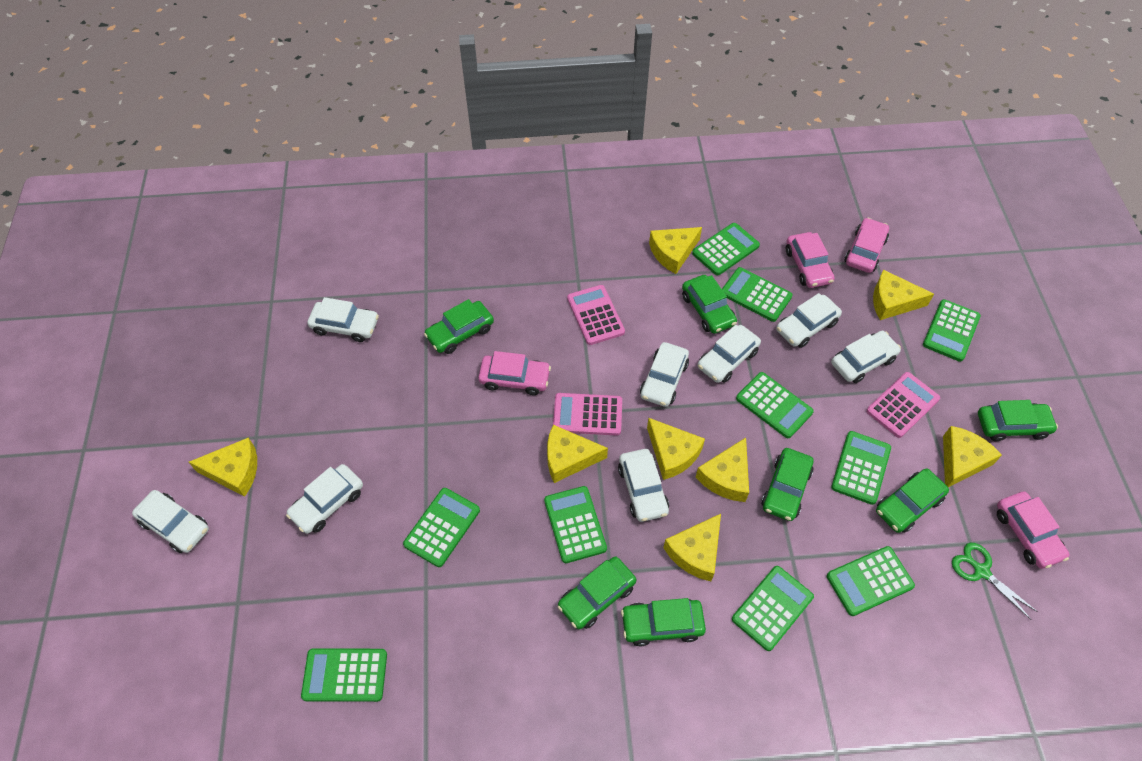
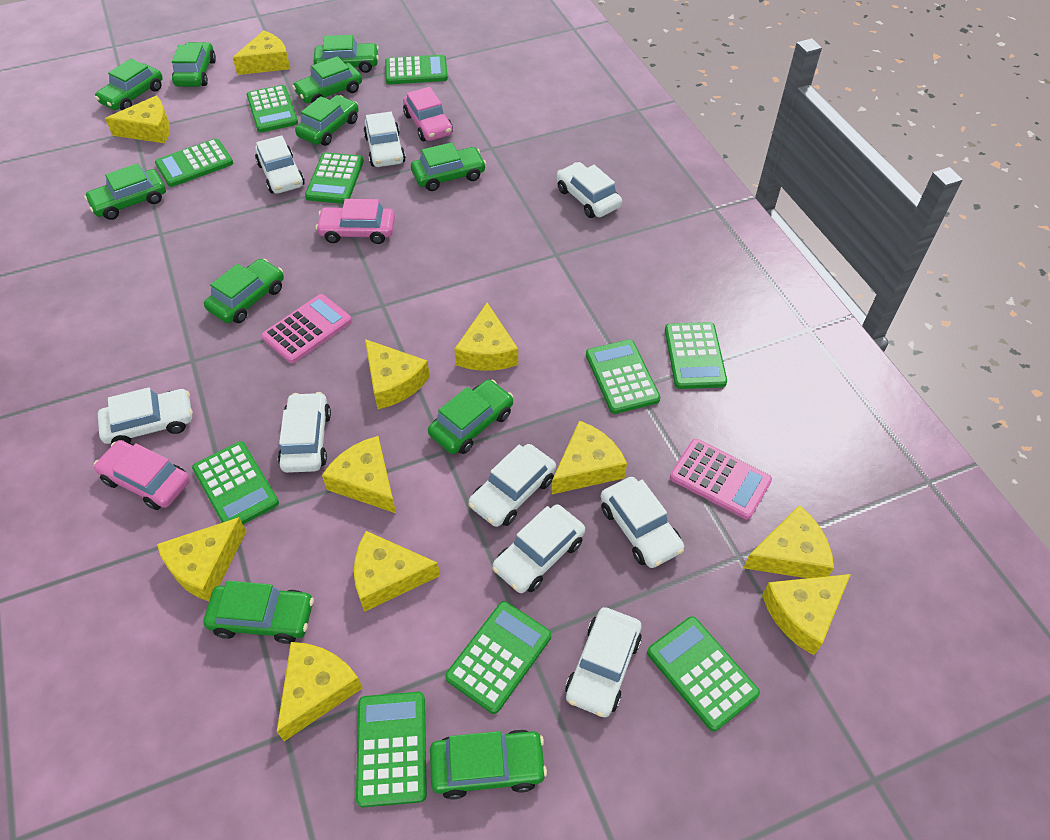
green car: 7 -> 11
green scissors: 1 -> 0
pink calculator: 3 -> 2
pink car: 4 -> 3
white car: 8 -> 9
yellow cheese: 8 -> 11

